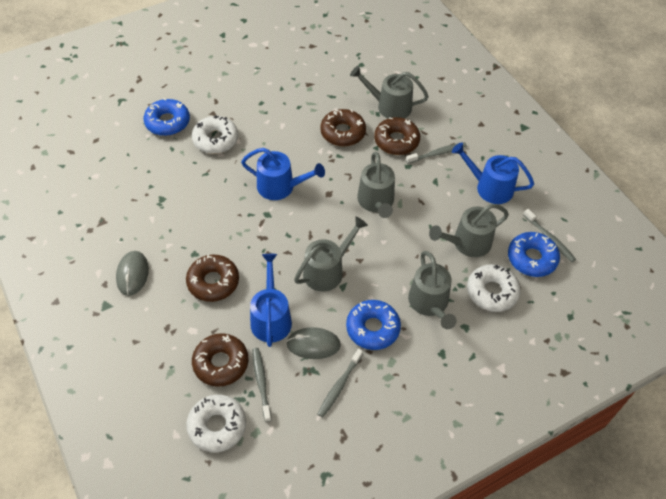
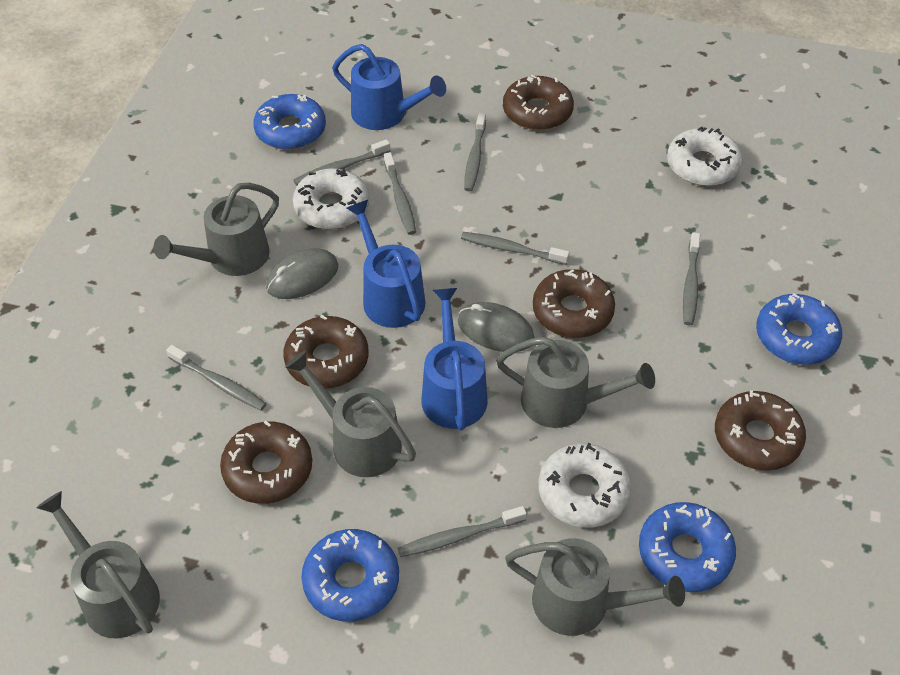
blue donut: 3 -> 4
brown donut: 4 -> 5
grey toothbrush: 4 -> 7

